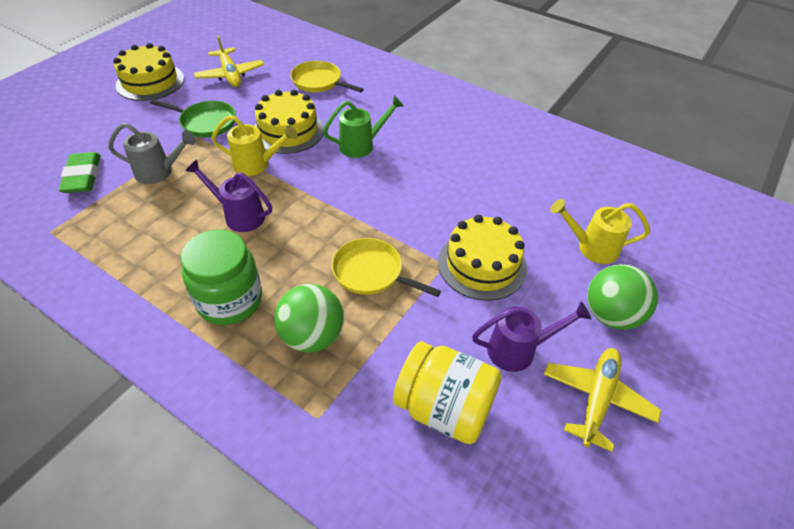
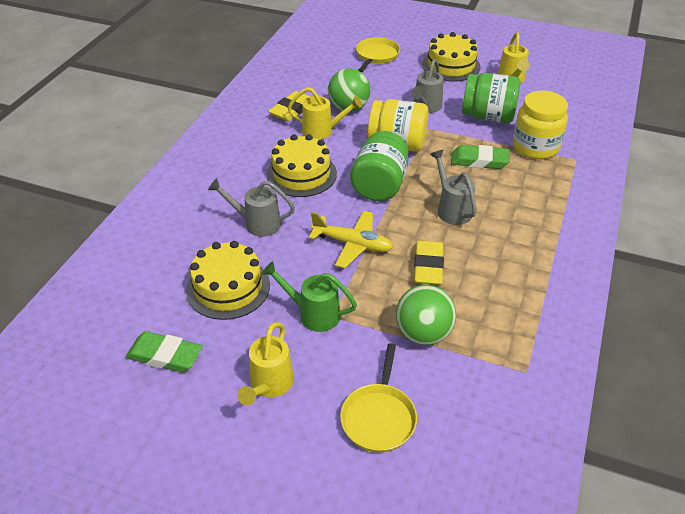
green eraser: 1 -> 2
green jar: 1 -> 2
green pan: 1 -> 0
grey watering can: 1 -> 3
purple watering can: 2 -> 0
yellow eraser: 0 -> 2
yellow jar: 1 -> 2
yellow plane: 2 -> 1
yellow watering can: 2 -> 3

